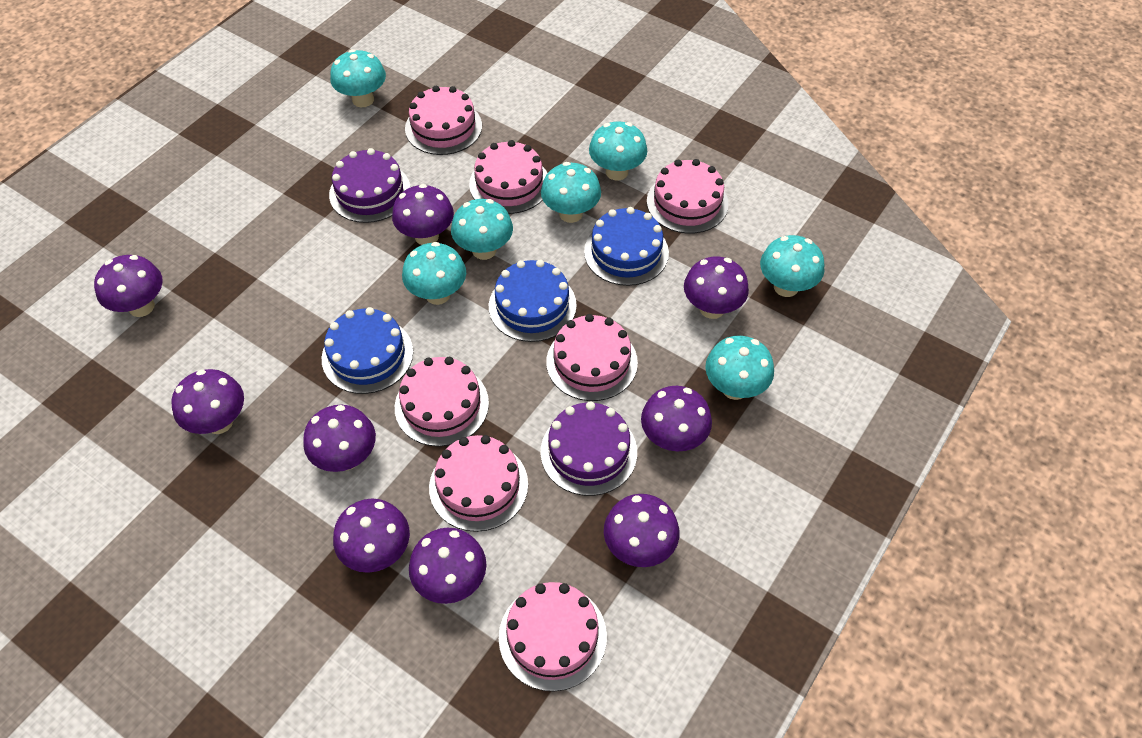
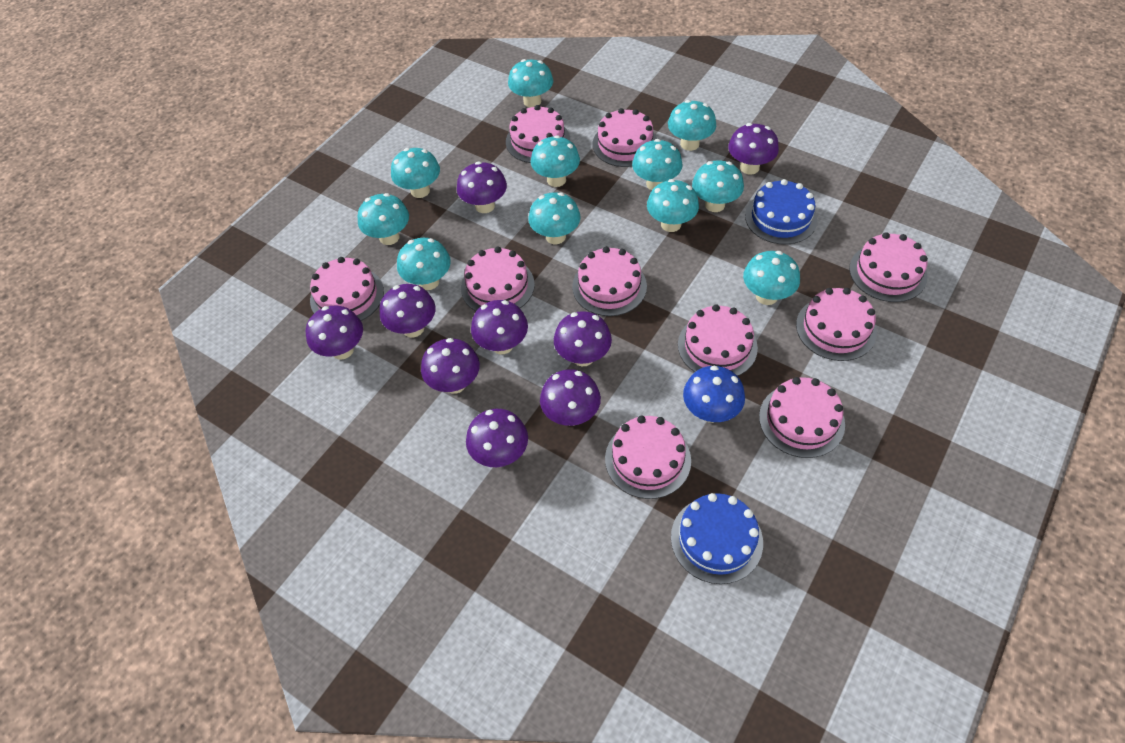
blue cake: 3 -> 2
blue mushroom: 0 -> 1
pink cake: 7 -> 10
purple cake: 2 -> 0
turquoise mushroom: 7 -> 11

